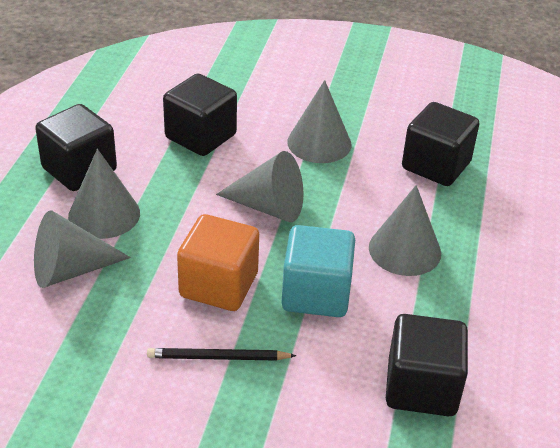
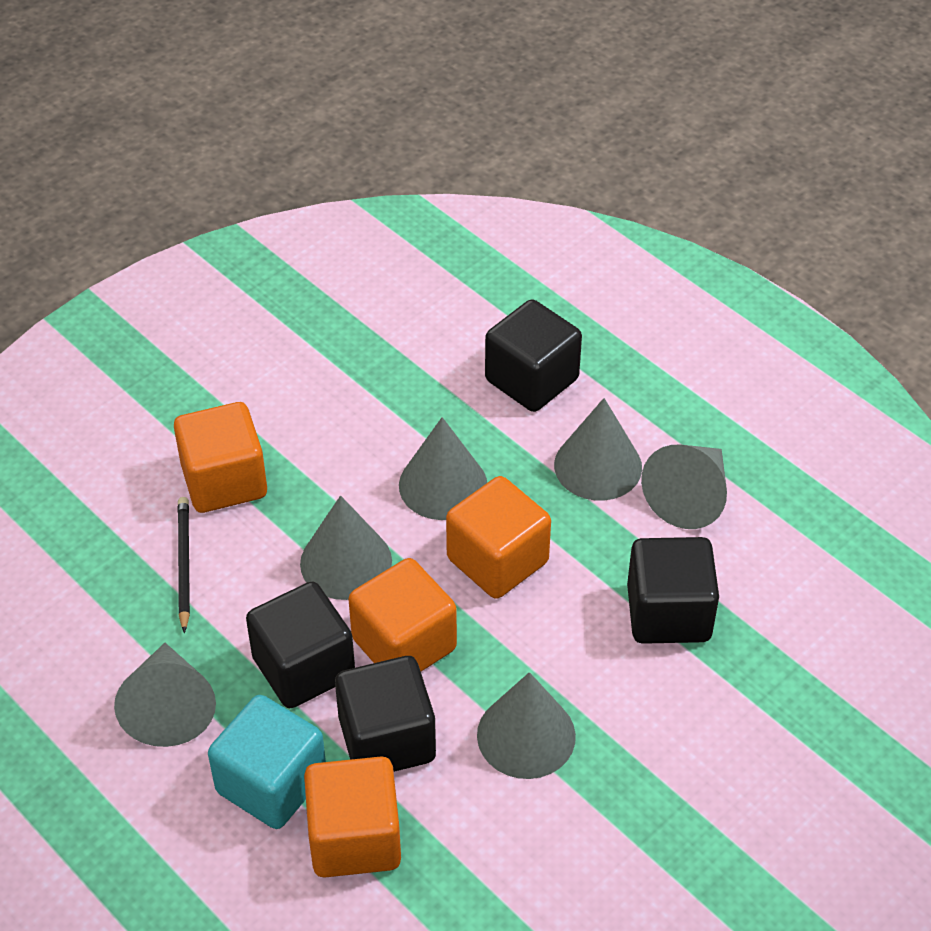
grey cone: 5 -> 6
orange cube: 1 -> 4

